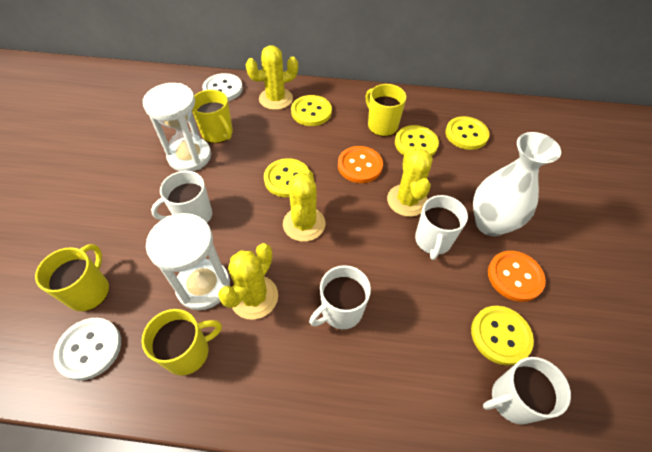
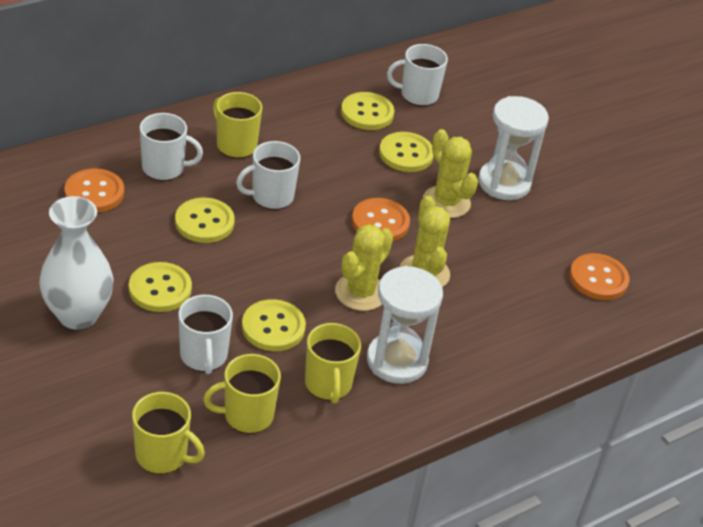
orange button: 2 -> 3
white button: 2 -> 0
yellow cactus: 4 -> 3

